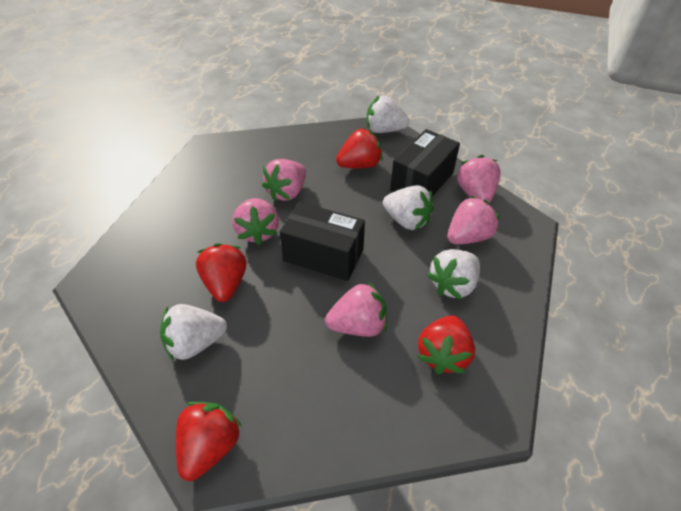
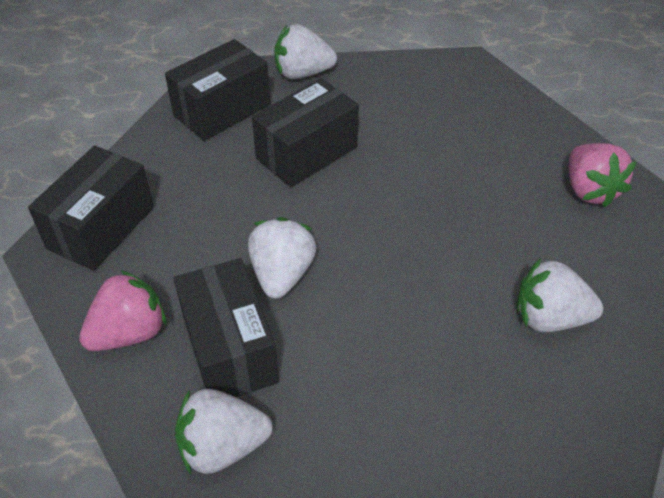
black box: 2 -> 4
pink strawberry: 5 -> 2
red strawberry: 4 -> 0

